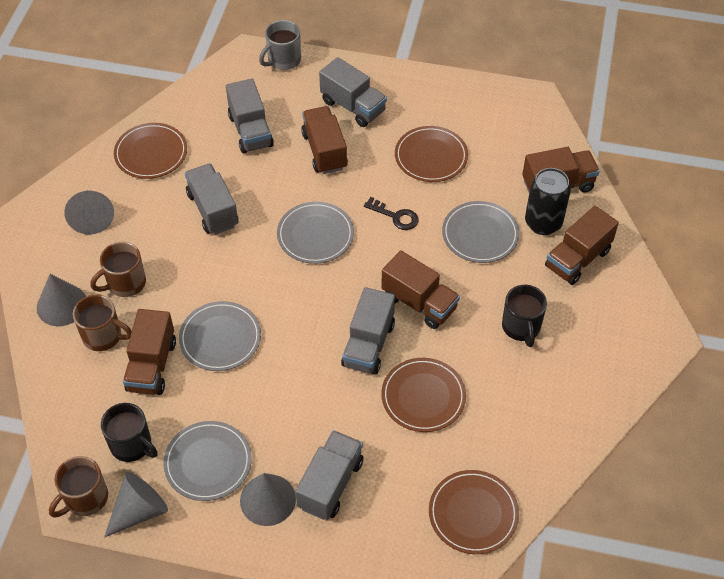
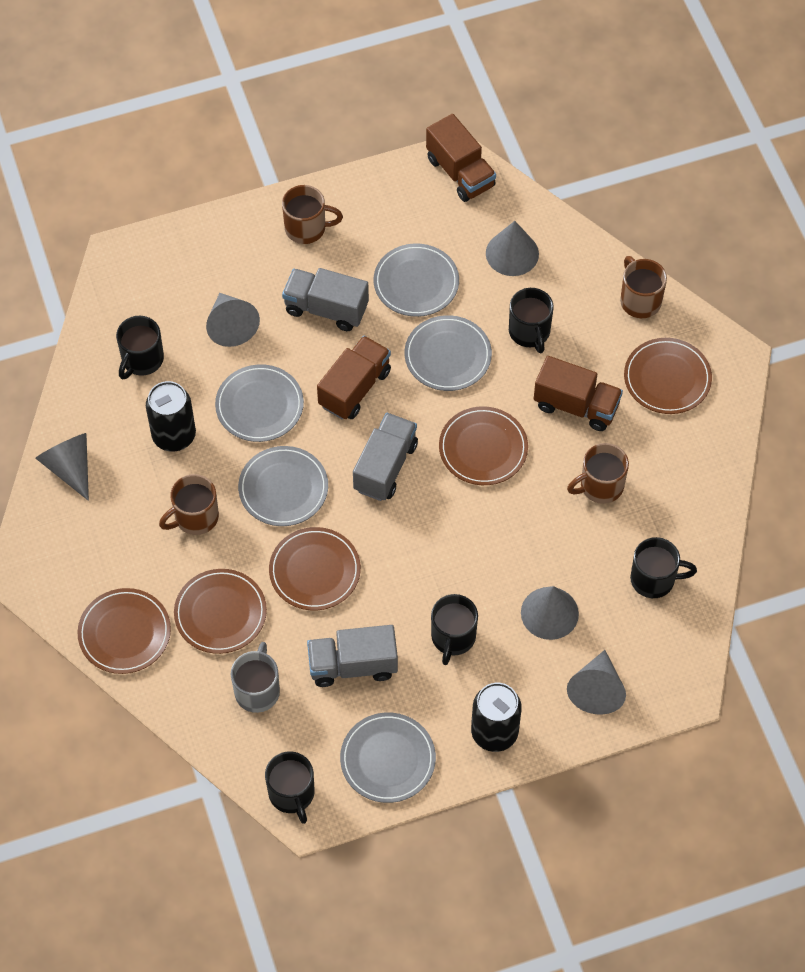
black can: 1 -> 2
black key: 1 -> 0
black mug: 2 -> 5
brown mug: 3 -> 4
brown plate: 4 -> 5
brown truck: 5 -> 3
grey cone: 4 -> 5
grey plate: 4 -> 5
grey truck: 5 -> 3

